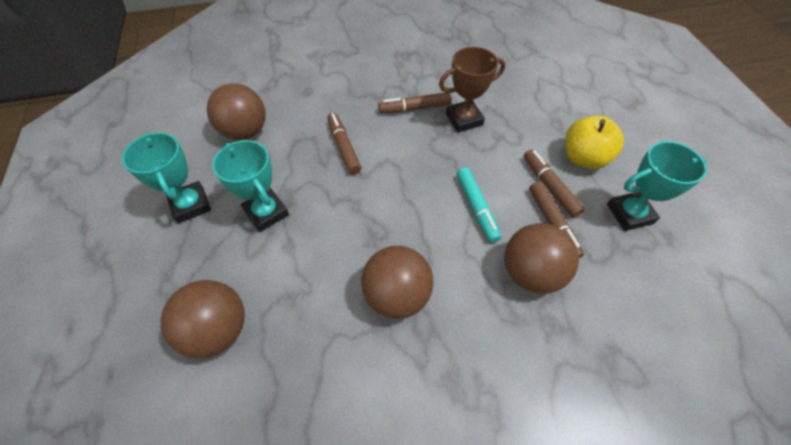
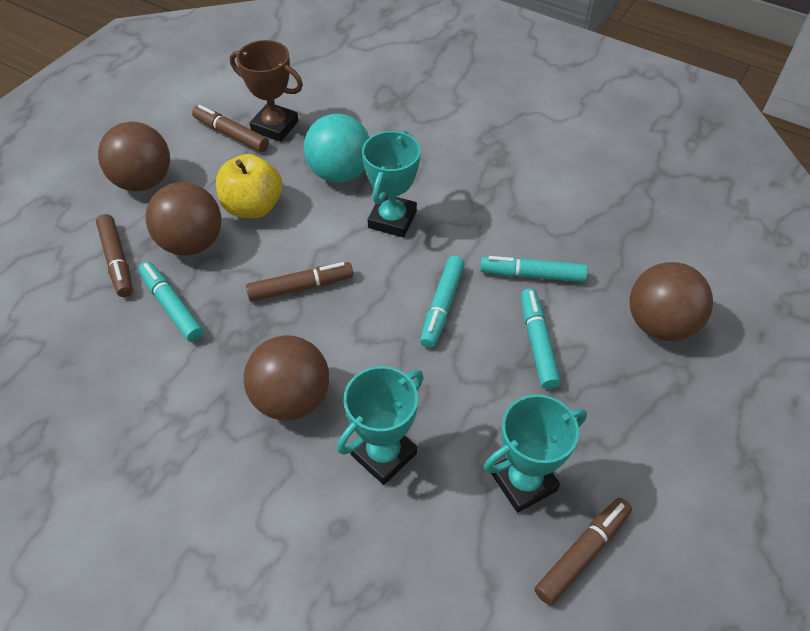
turquoise ball: 0 -> 1
turquoise marker: 1 -> 4

